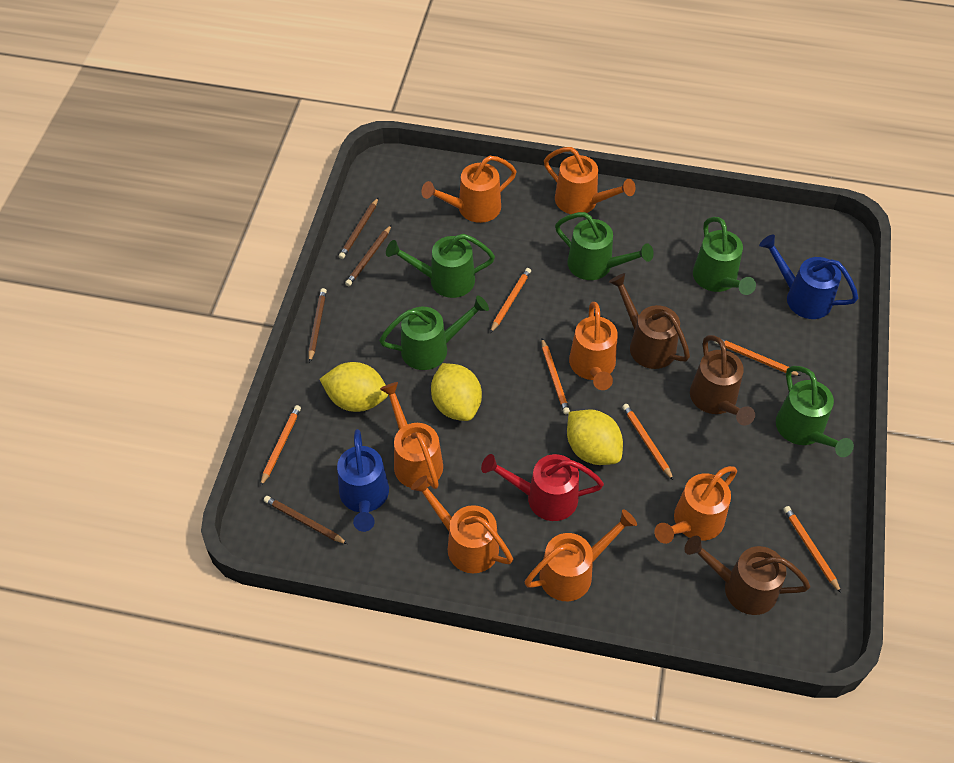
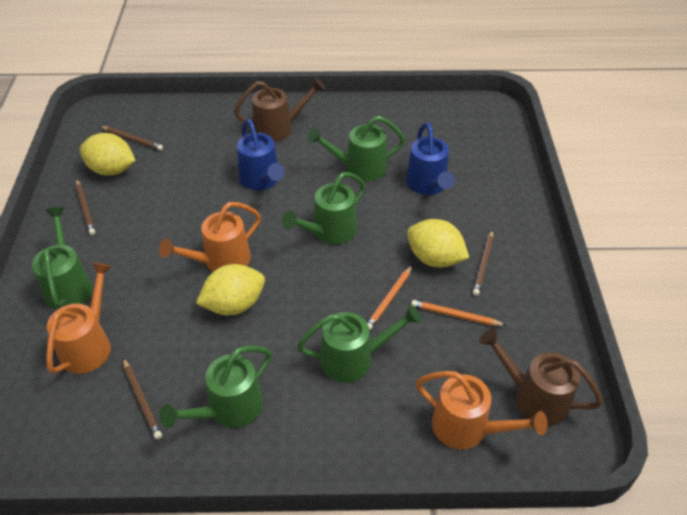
brown watering can: 3 -> 2
orange pencil: 6 -> 2
orange watering can: 7 -> 3
red watering can: 1 -> 0

